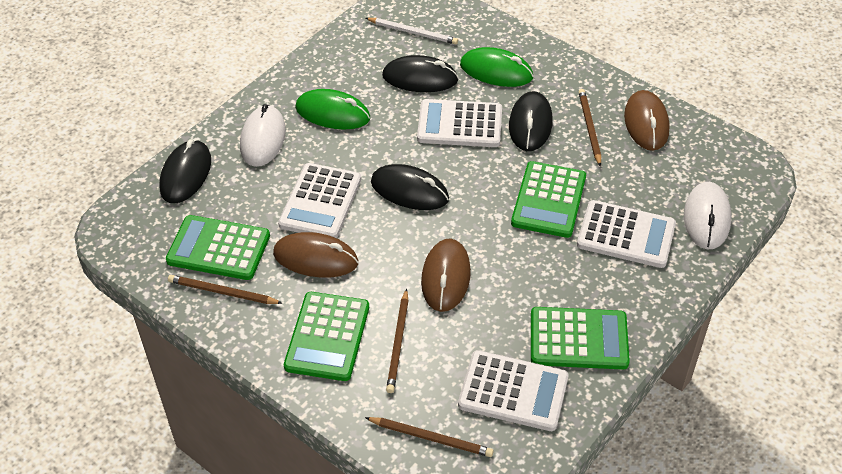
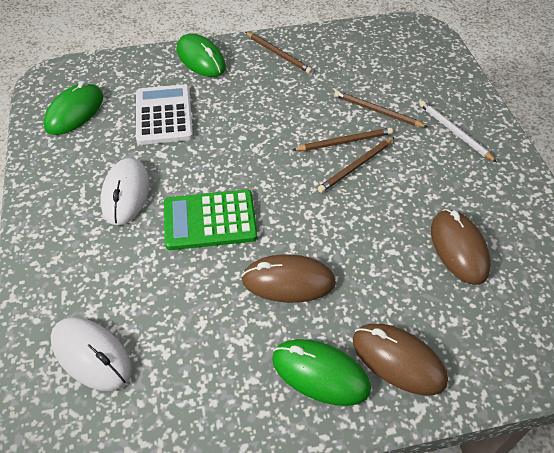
black mouse: 4 -> 0
green calculator: 4 -> 1
green mouse: 2 -> 3
white calculator: 4 -> 1

